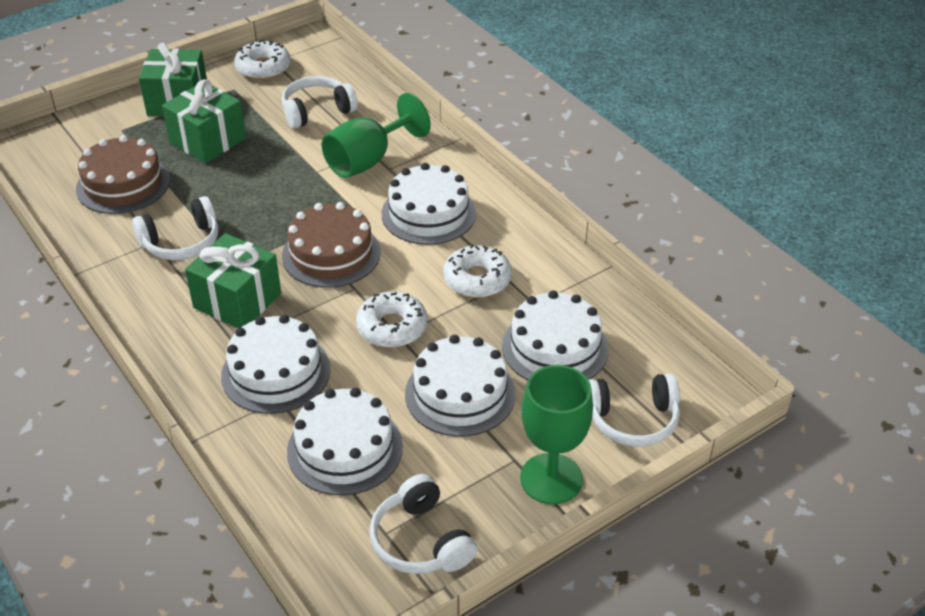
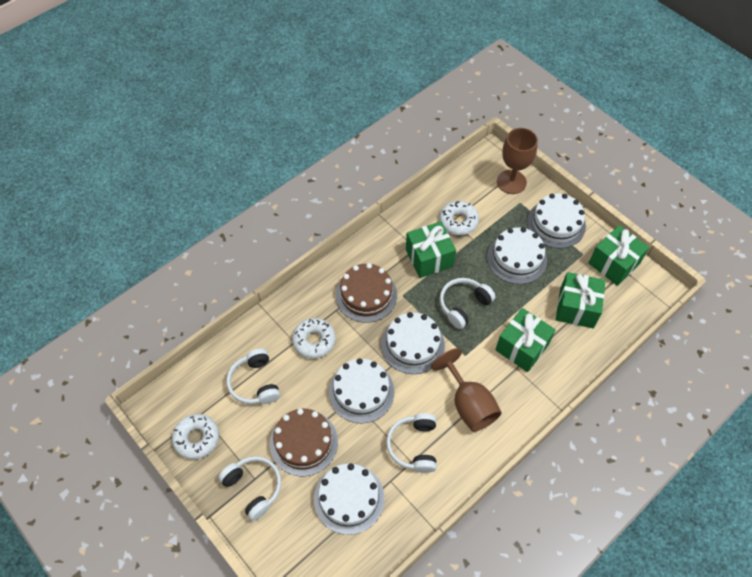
brown goblet: 0 -> 2
green gift: 3 -> 4
green goblet: 2 -> 0

